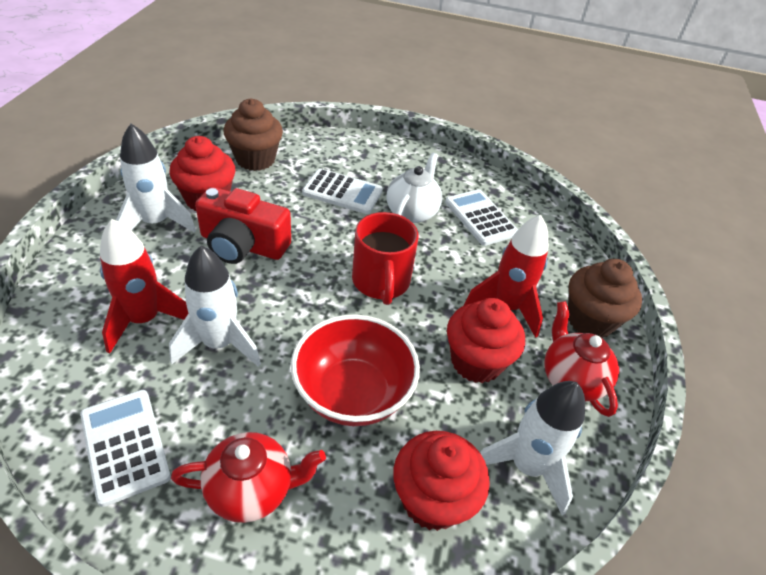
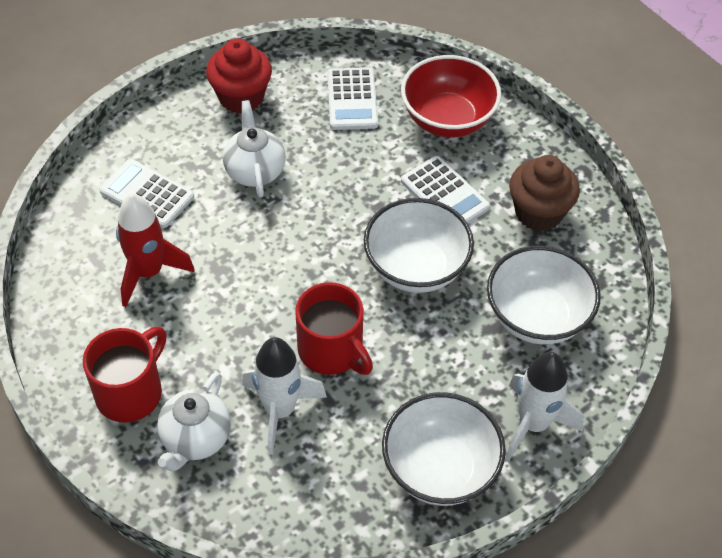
brown cupcake: 2 -> 1
red camera: 1 -> 0
red cupcake: 3 -> 1
red mug: 1 -> 2
red rocket: 2 -> 1
red teapot: 2 -> 0
white bowl: 0 -> 3
white rocket: 3 -> 2
white teapot: 1 -> 2

